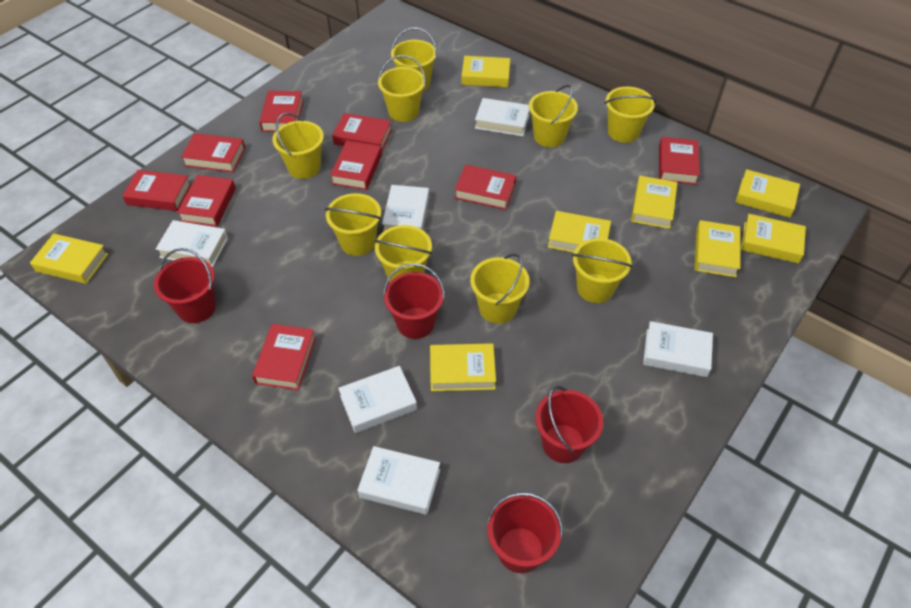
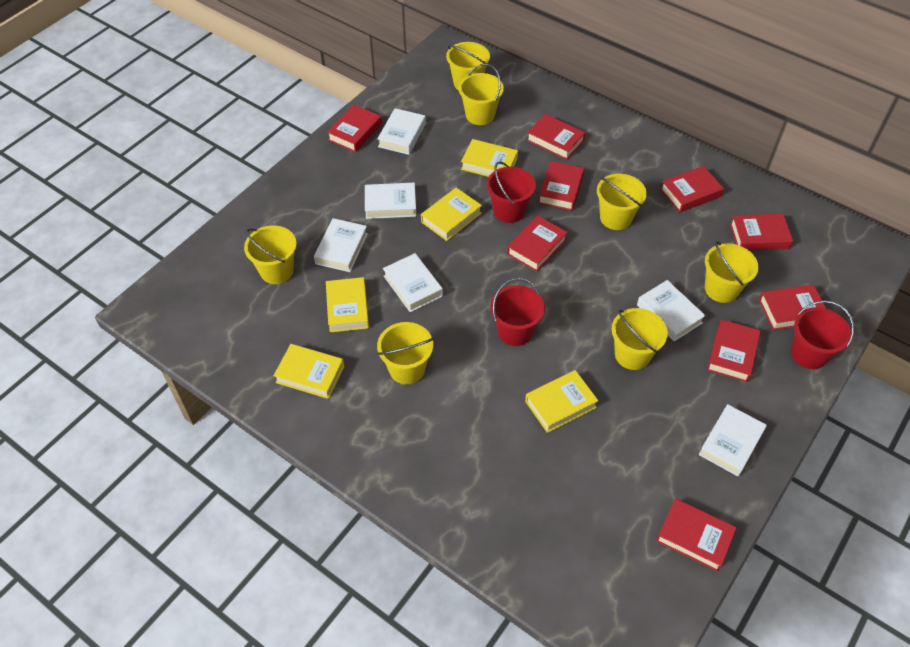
red bucket: 4 -> 3
yellow book: 8 -> 5
yellow bucket: 9 -> 7

